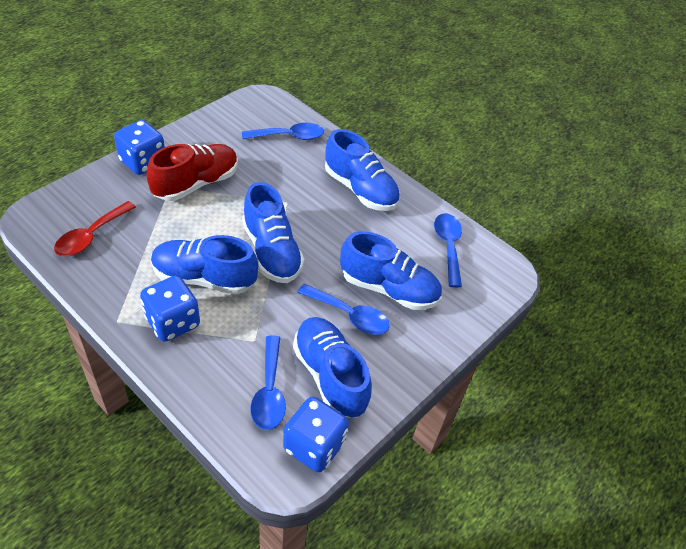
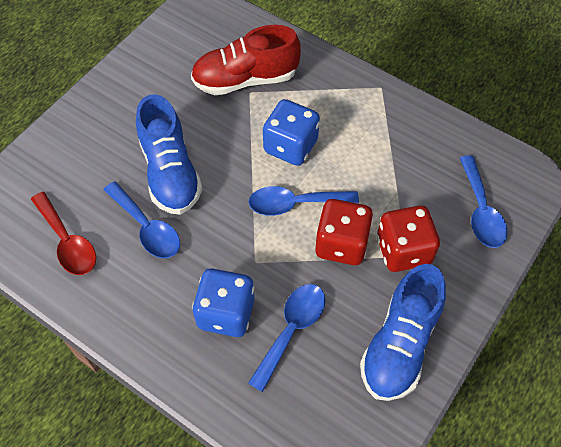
blue dice: 3 -> 2
blue shoe: 5 -> 2
red dice: 0 -> 2

